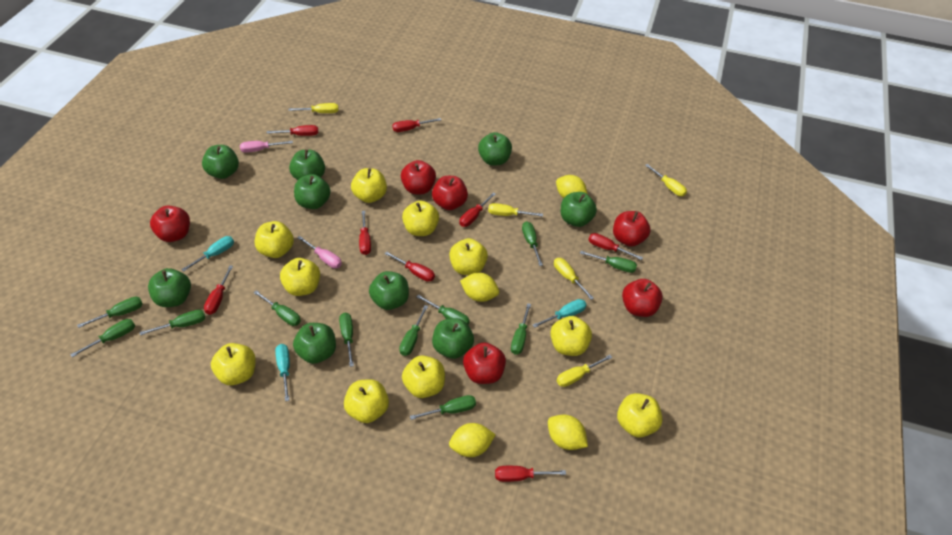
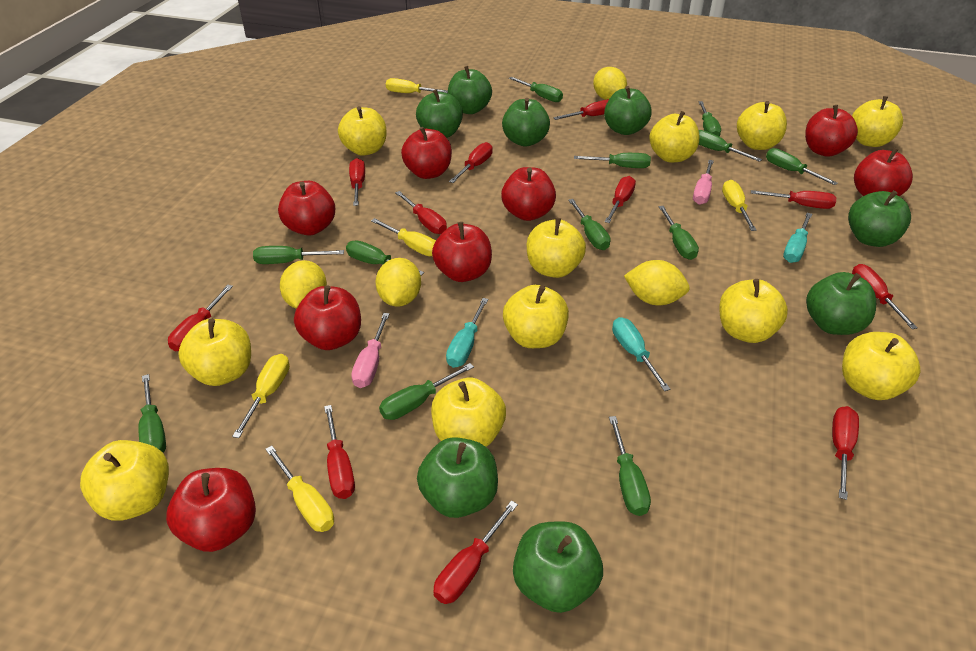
green apple: 9 -> 8
green screwdriver: 11 -> 12
red apple: 6 -> 8
red screwdriver: 8 -> 11
yellow apple: 10 -> 11

